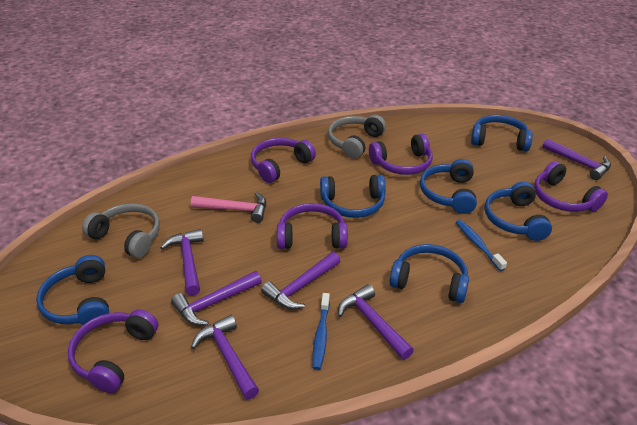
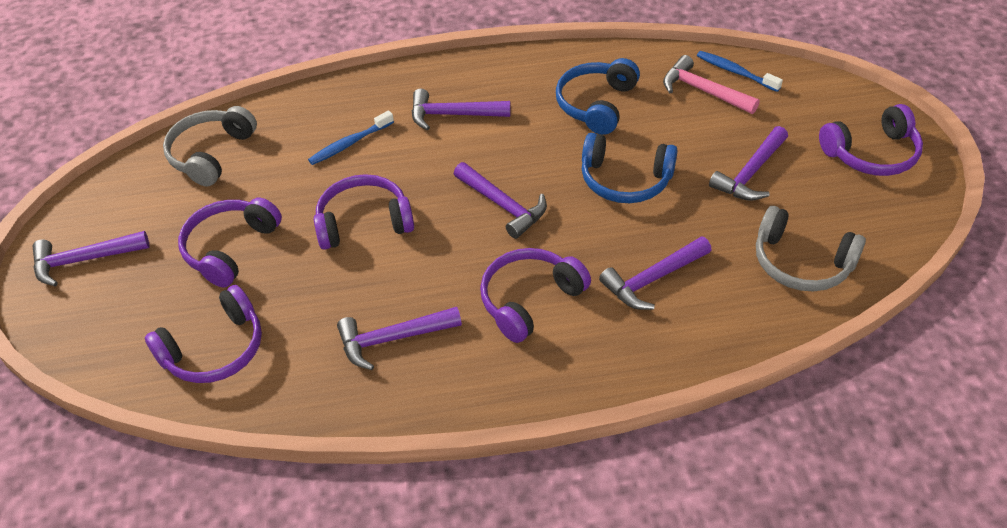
blue headphones: 6 -> 2

